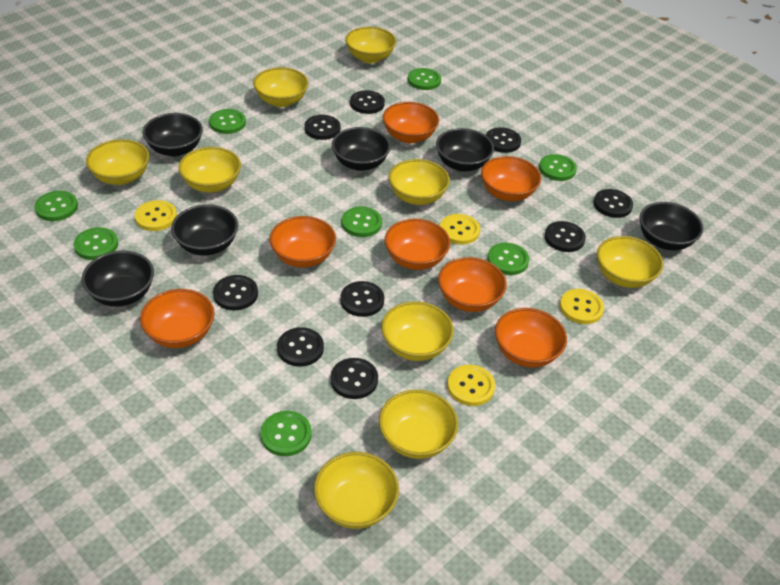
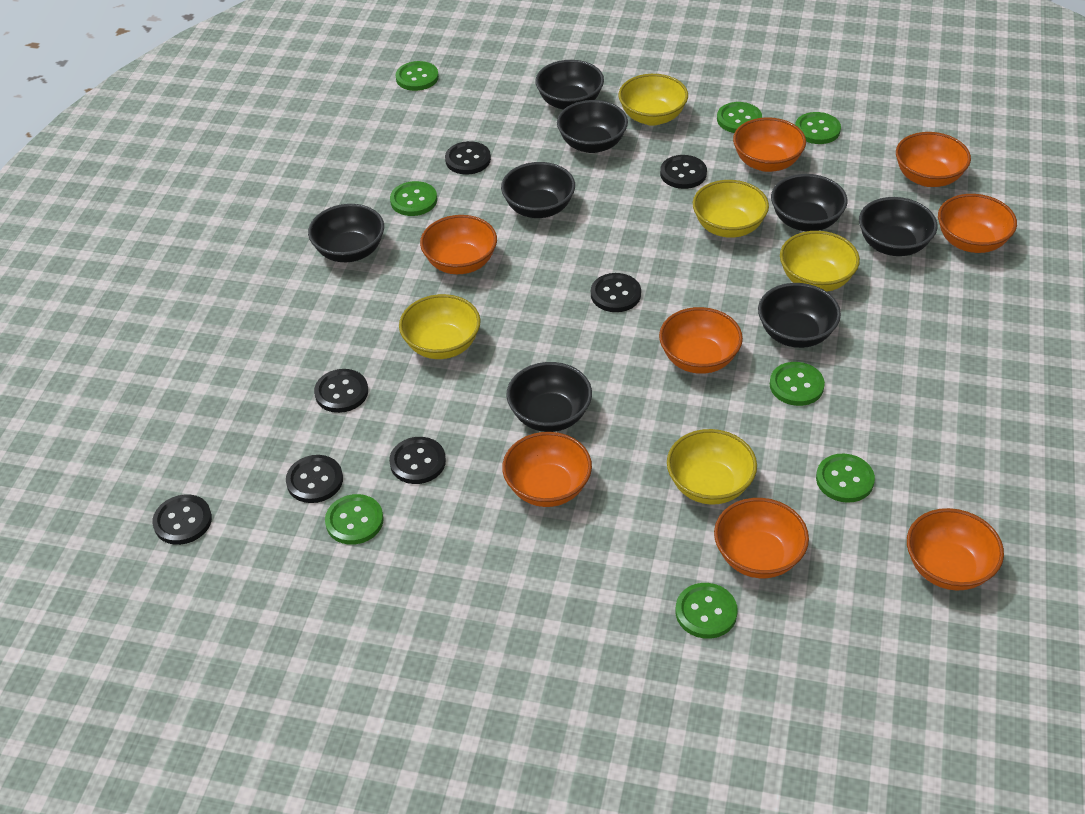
black bowl: 6 -> 8
black button: 9 -> 7
orange bowl: 7 -> 8
yellow bowl: 9 -> 5
yellow button: 4 -> 0

